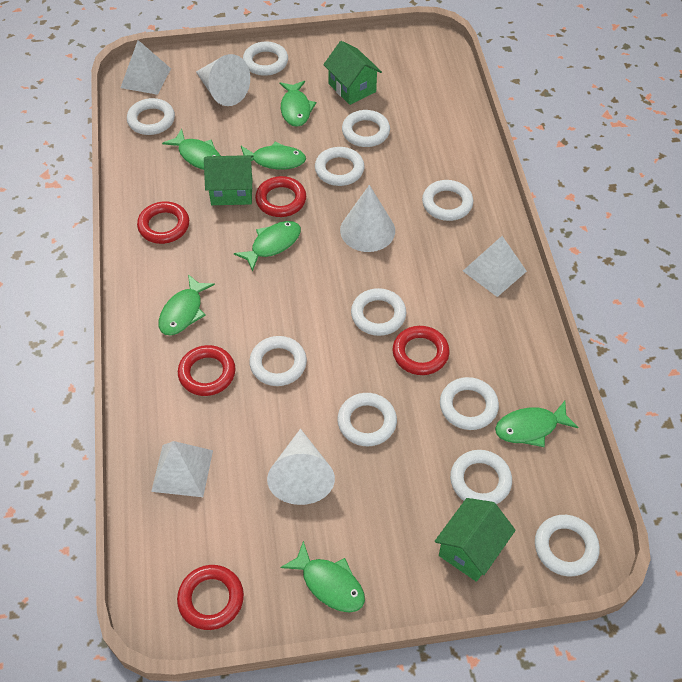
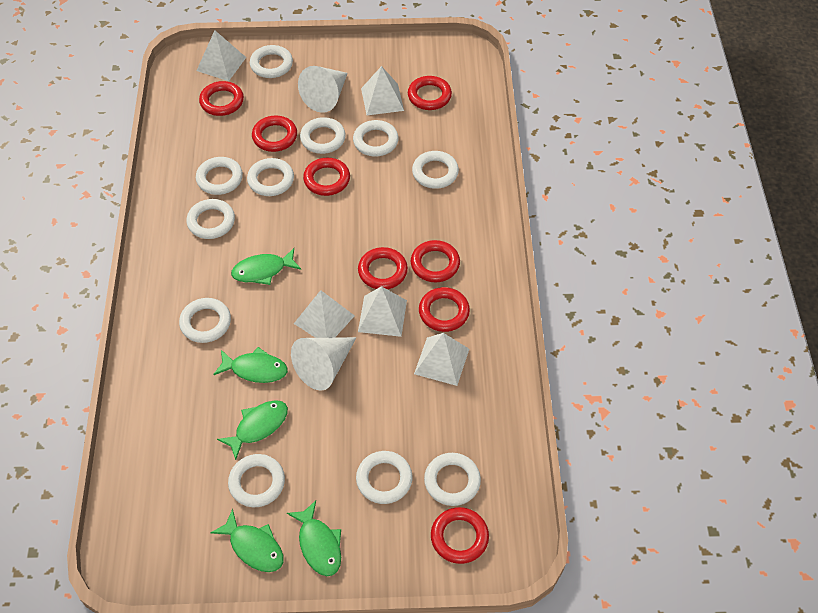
green fish: 7 -> 5
green house: 3 -> 0
red ring: 5 -> 8
white cone: 3 -> 2
white pyramid: 3 -> 5

